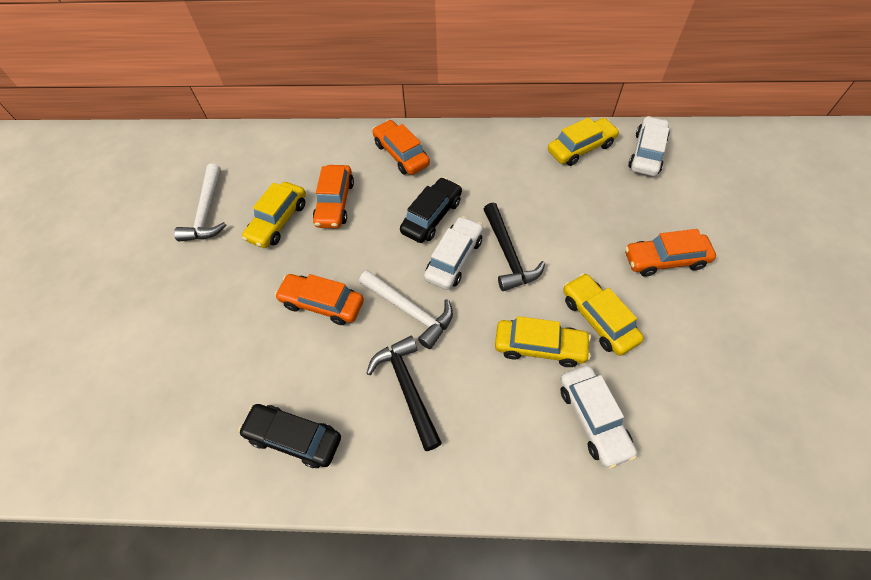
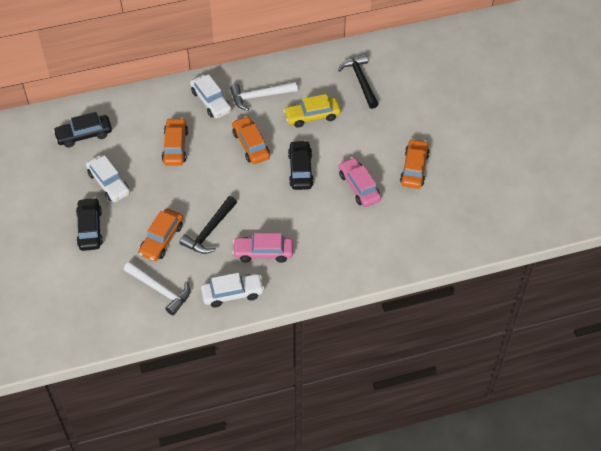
black car: 2 -> 3
pink car: 0 -> 2
yellow car: 4 -> 1

